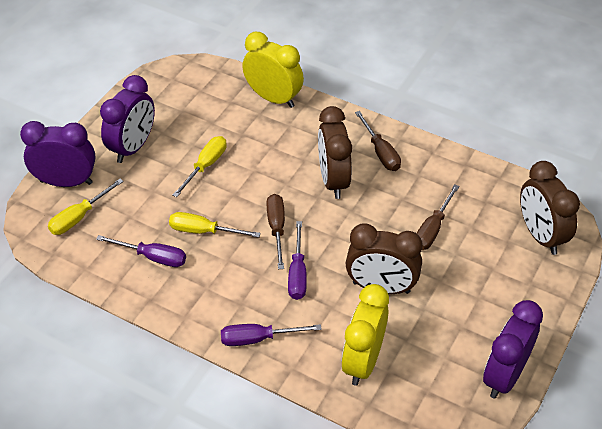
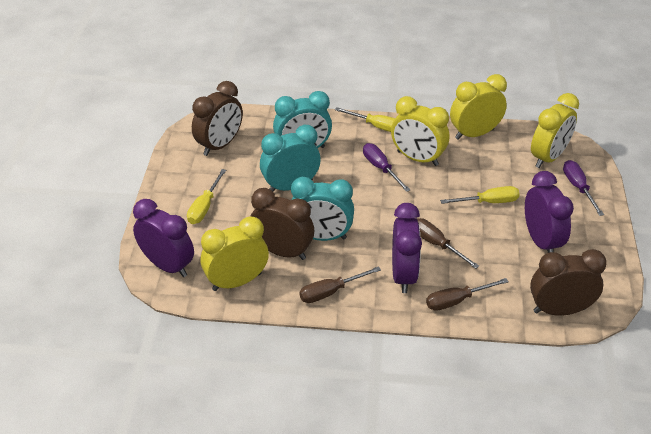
purple screwdriver: 3 -> 2
turquoise clock: 0 -> 3
yellow clock: 2 -> 4

